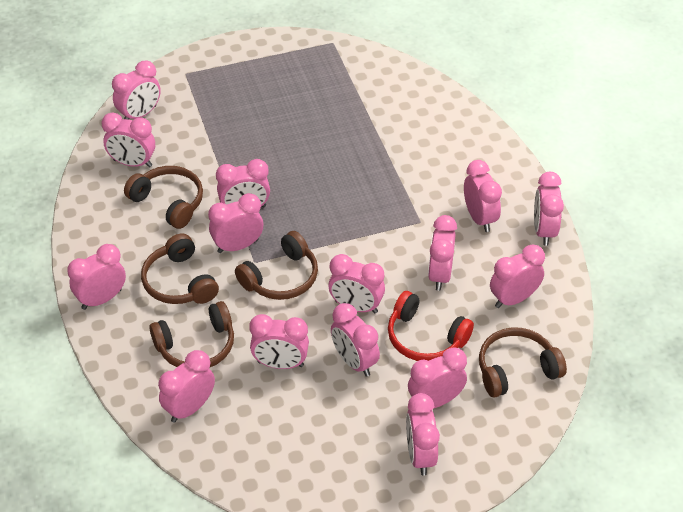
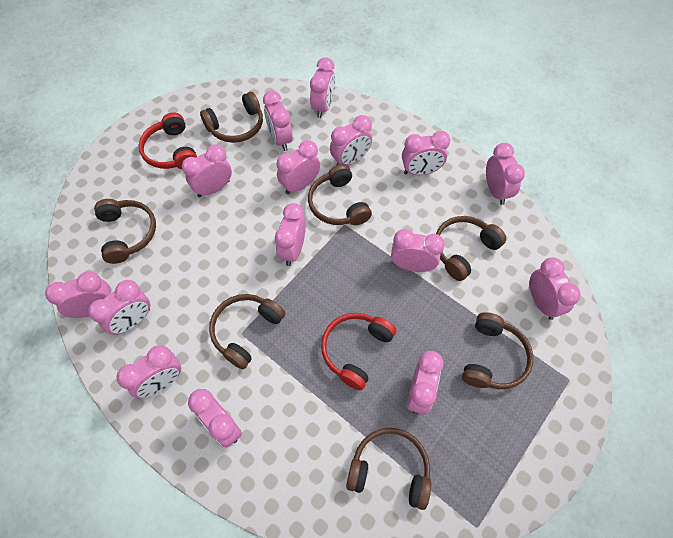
brown headphones: 5 -> 7
red headphones: 1 -> 2

